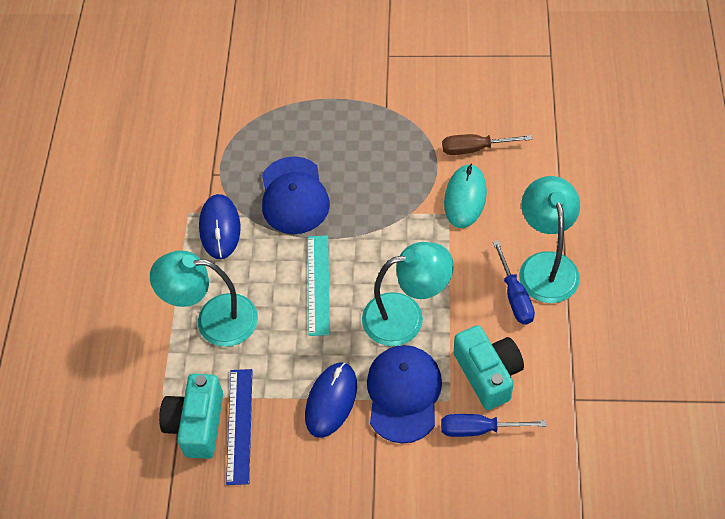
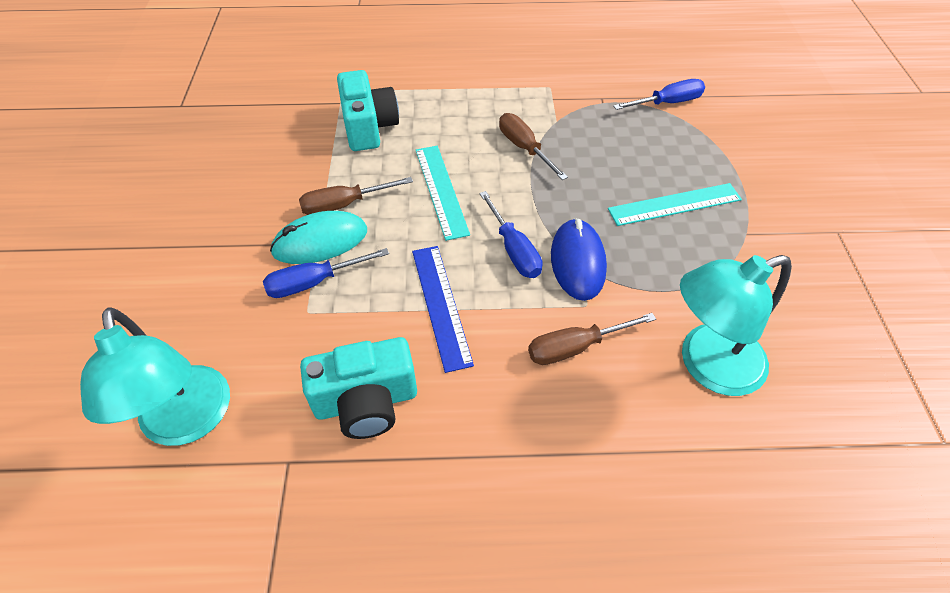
blue cap: 2 -> 0
blue mouse: 2 -> 1
blue screwdriver: 2 -> 3
brown screwdriver: 1 -> 3
turquoise lamp: 3 -> 2
turquoise ruler: 1 -> 2

